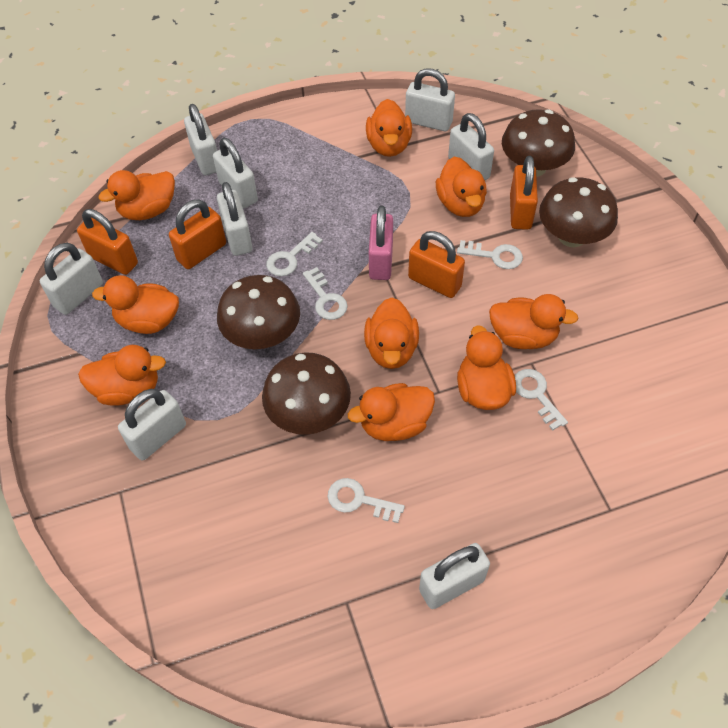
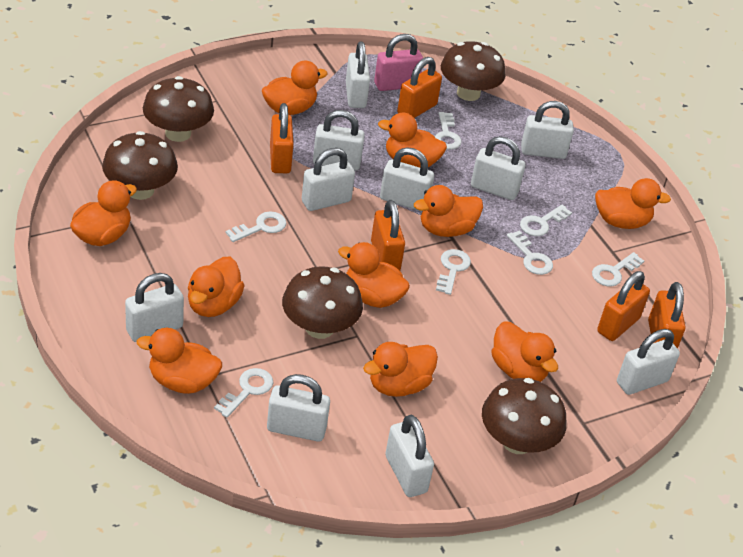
brown mushroom: 4 -> 5
orange duck: 9 -> 10
orange padlock: 4 -> 5
white key: 5 -> 7
white padlock: 8 -> 10

